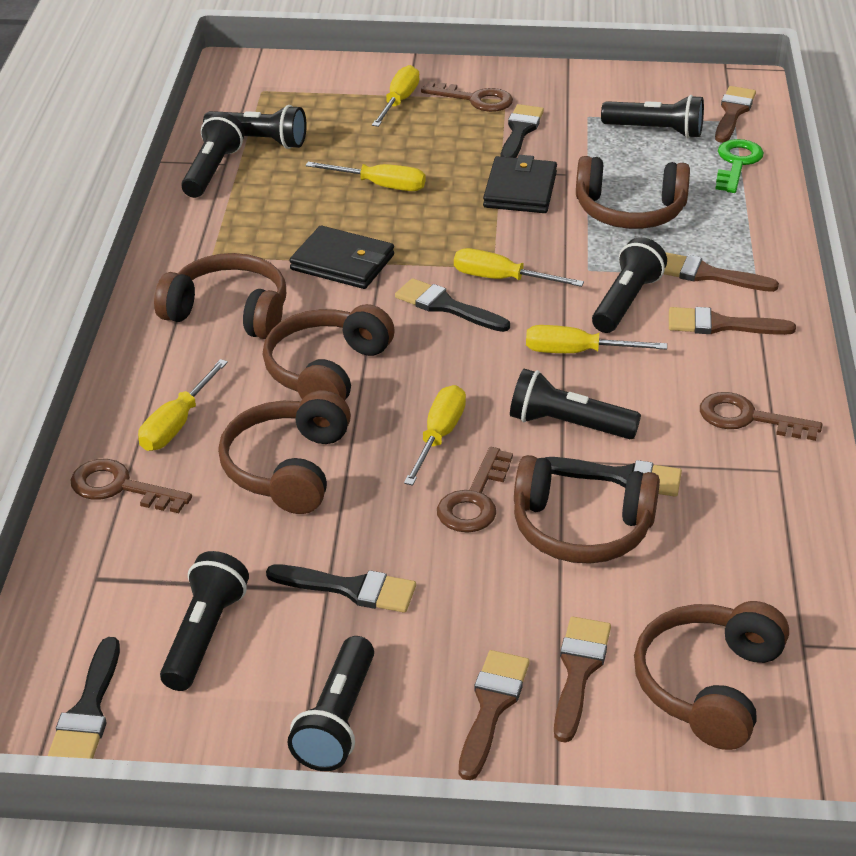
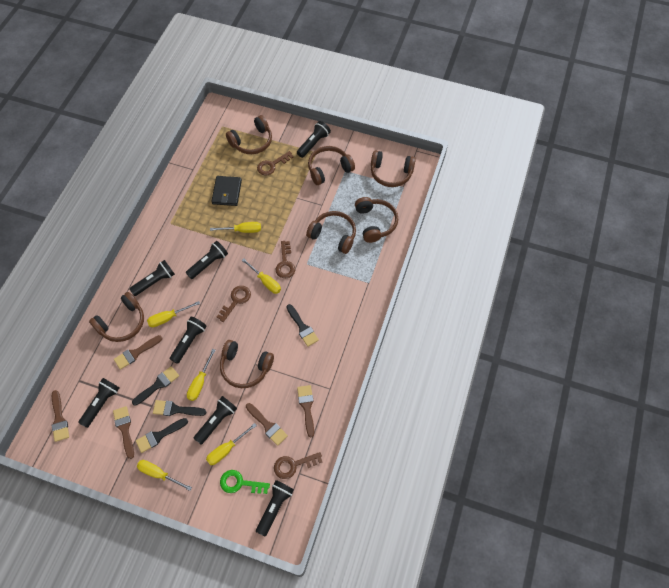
black brush: 5 -> 4
black wallet: 2 -> 1
brown headphones: 6 -> 7

